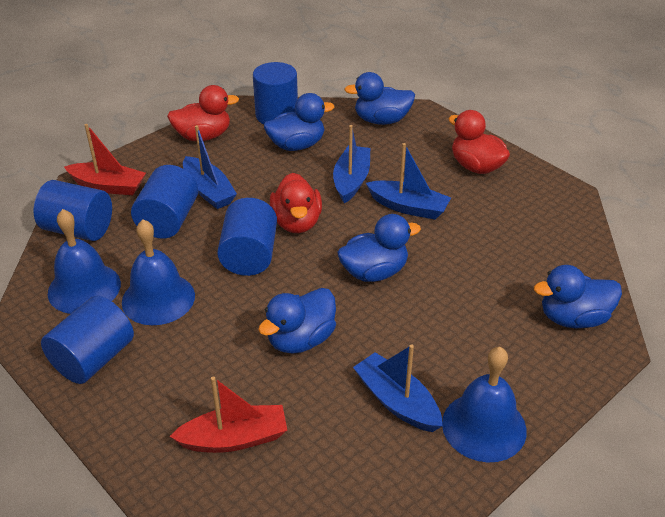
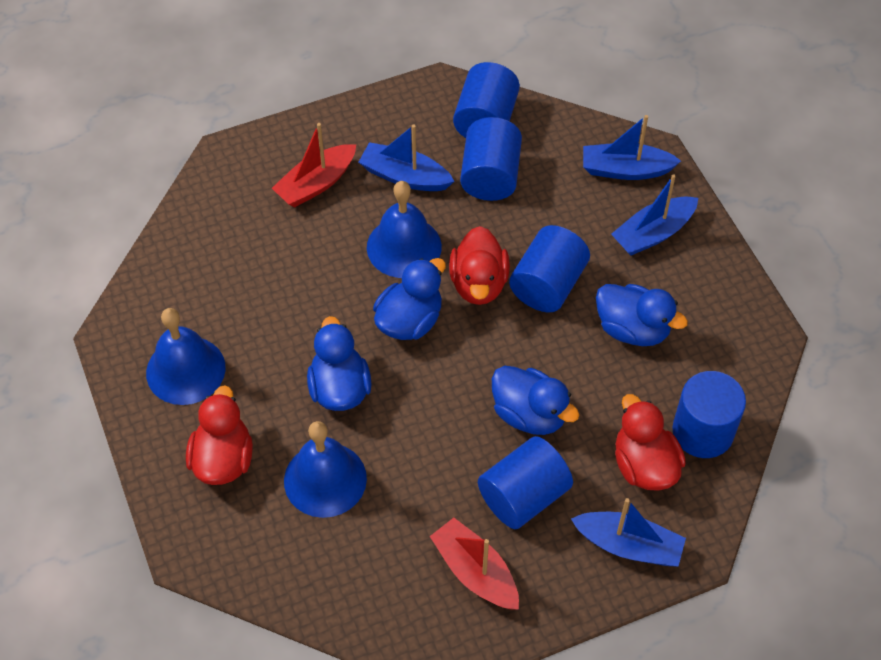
blue duck: 5 -> 4

